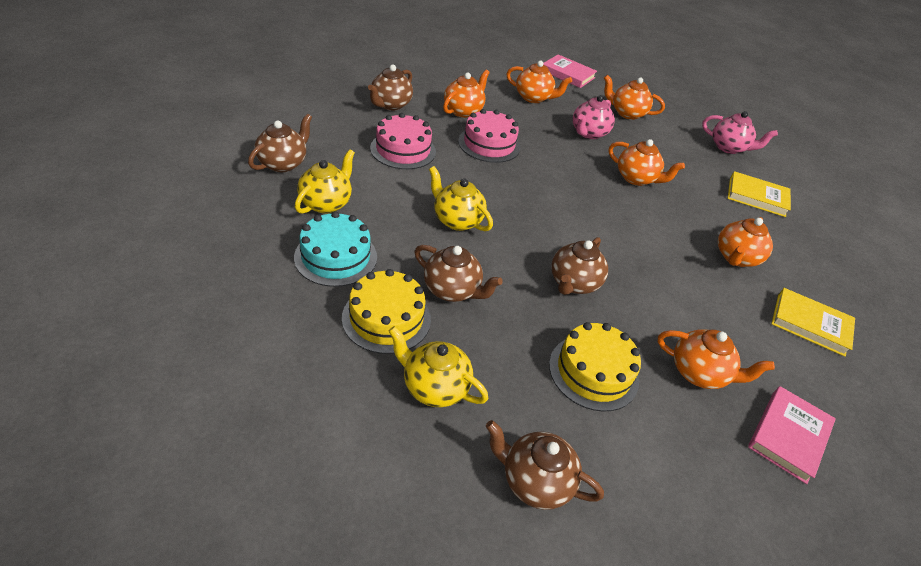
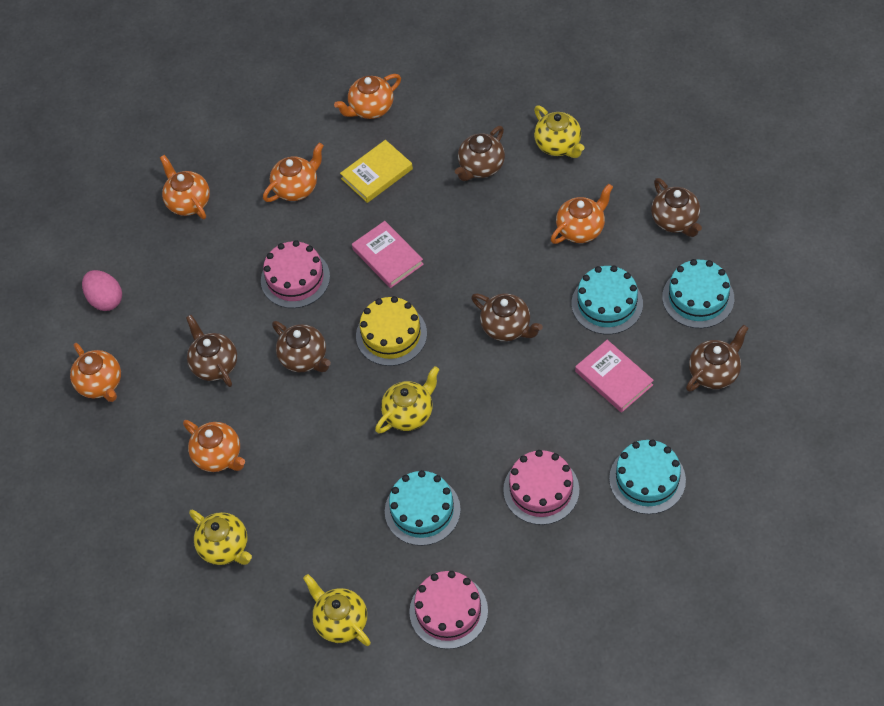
brown teapot: 5 -> 6
pink cake: 2 -> 3
pink egg: 0 -> 1
pink teapot: 2 -> 0
turquoise cake: 1 -> 4
yellow book: 2 -> 1
yellow cake: 2 -> 1
yellow teapot: 3 -> 4

